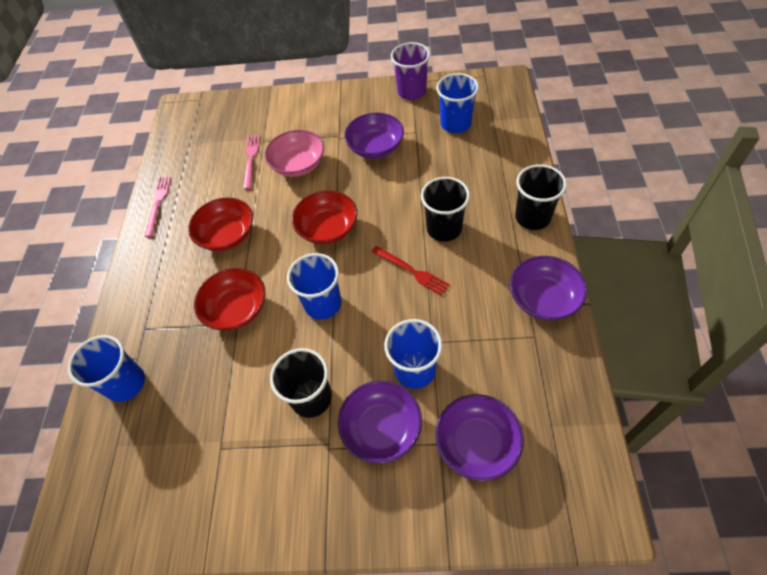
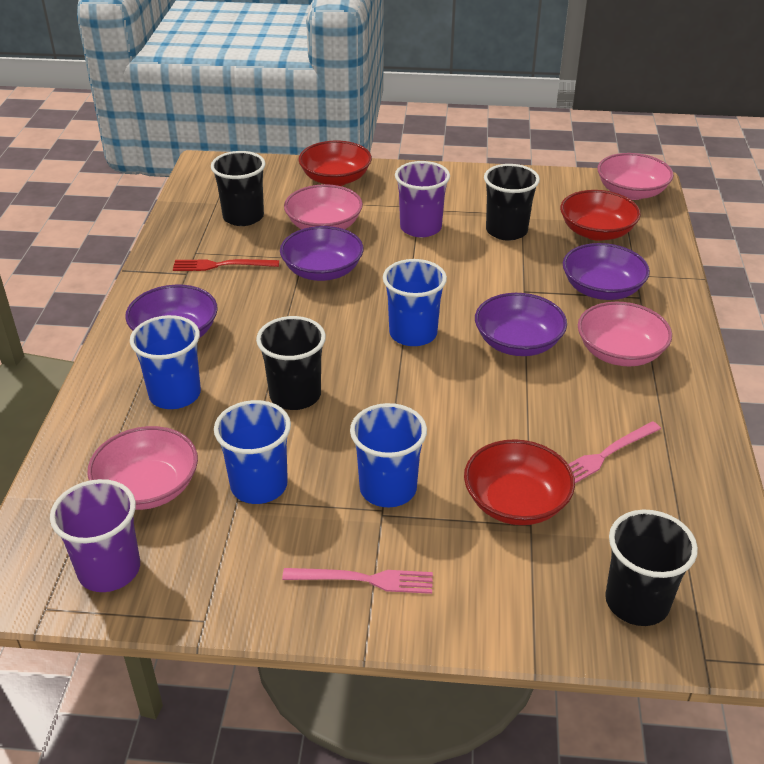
black cup: 3 -> 4
pink bowl: 1 -> 4
purple cup: 1 -> 2

